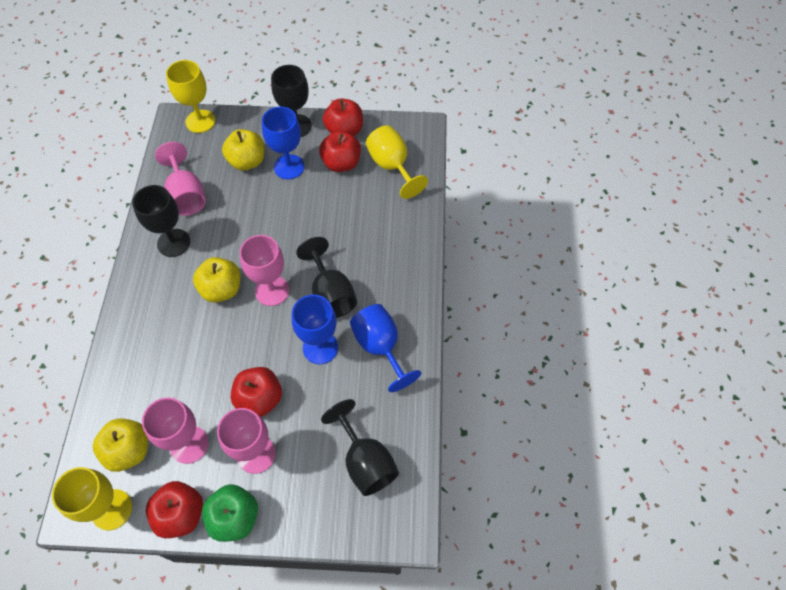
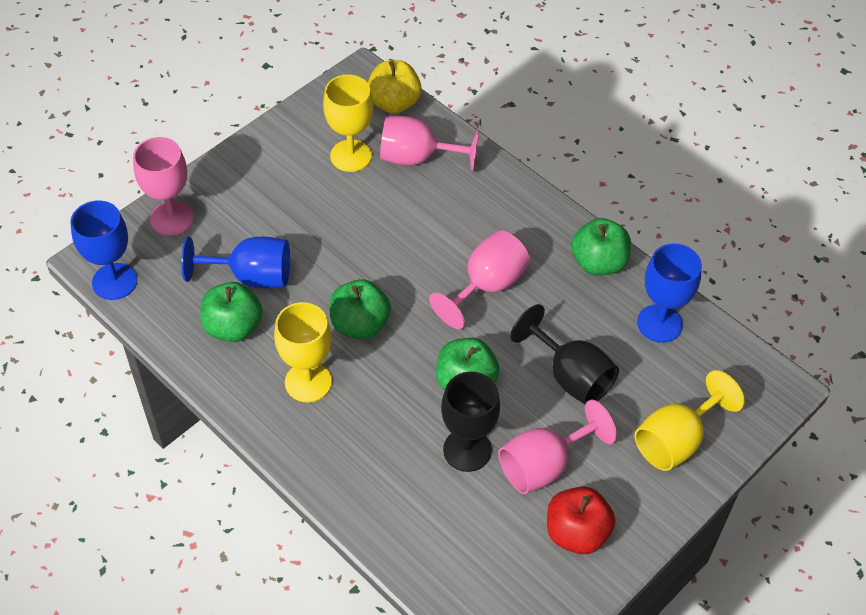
black goblet: 4 -> 2
green apple: 1 -> 4
red apple: 4 -> 1
yellow apple: 3 -> 1

